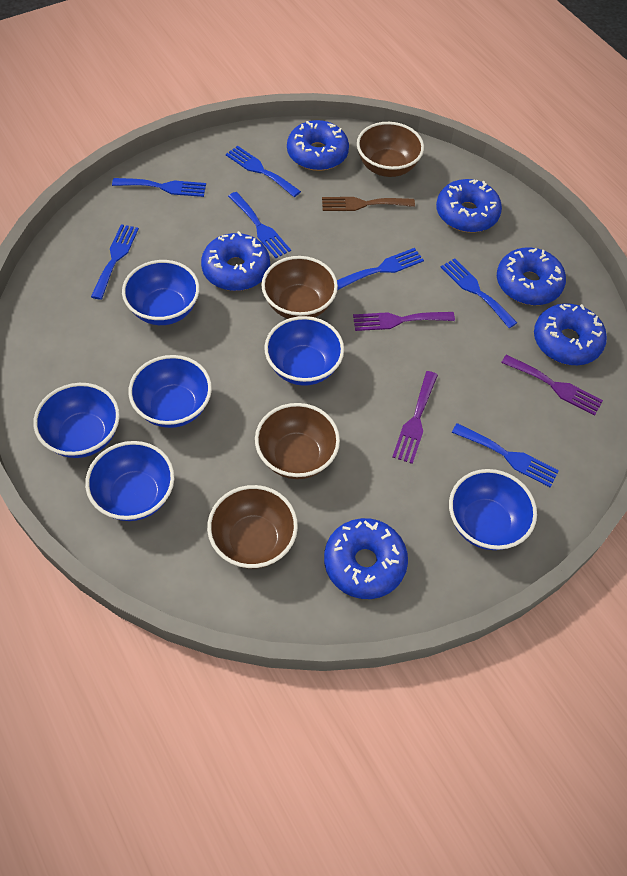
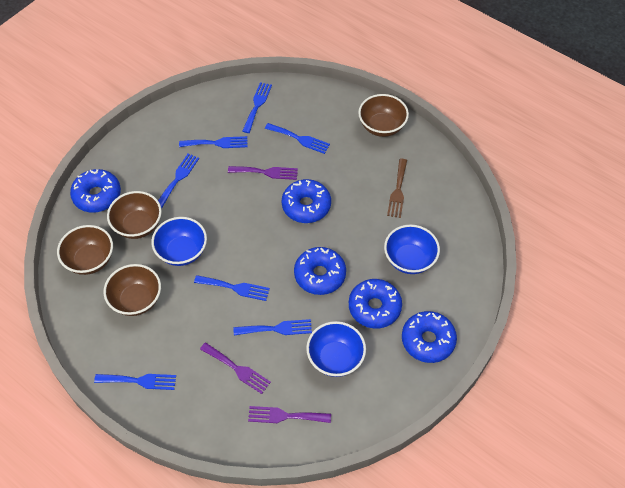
blue bowl: 6 -> 3
blue donut: 6 -> 5

